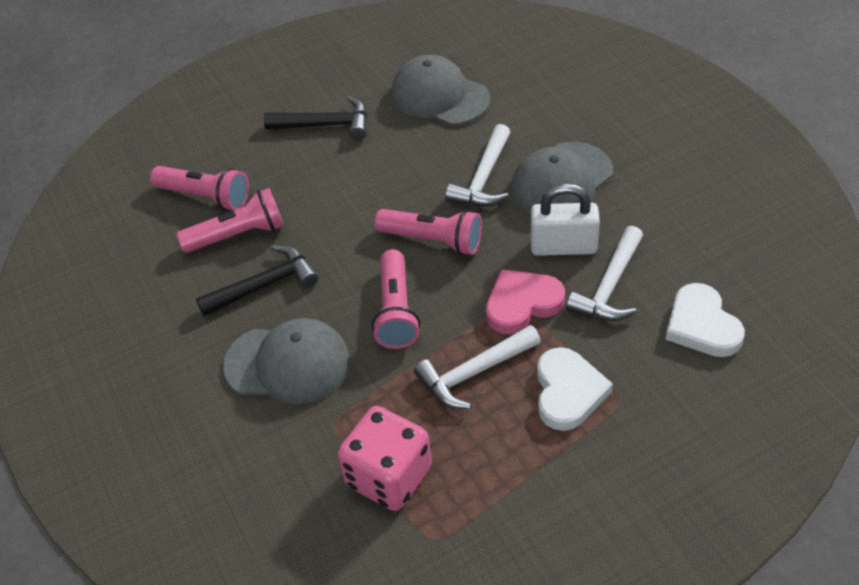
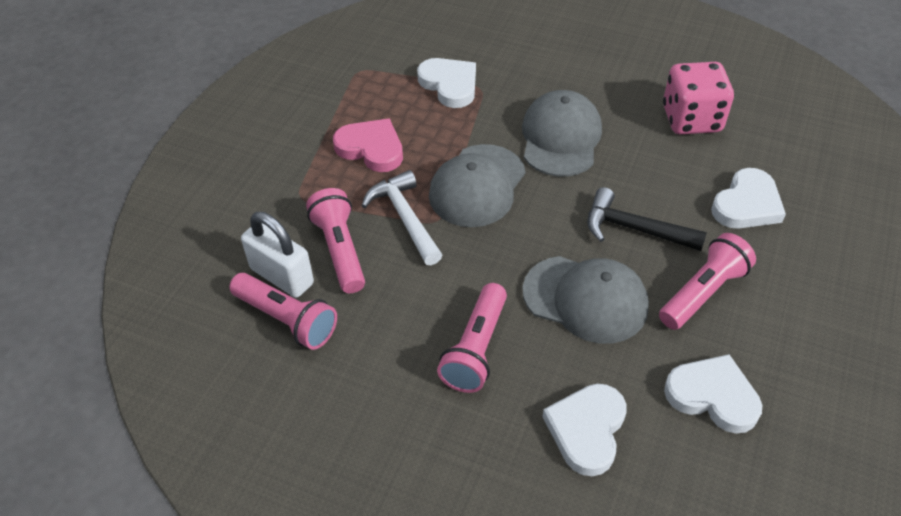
black hammer: 2 -> 1
white hammer: 3 -> 1
white heart: 2 -> 4

